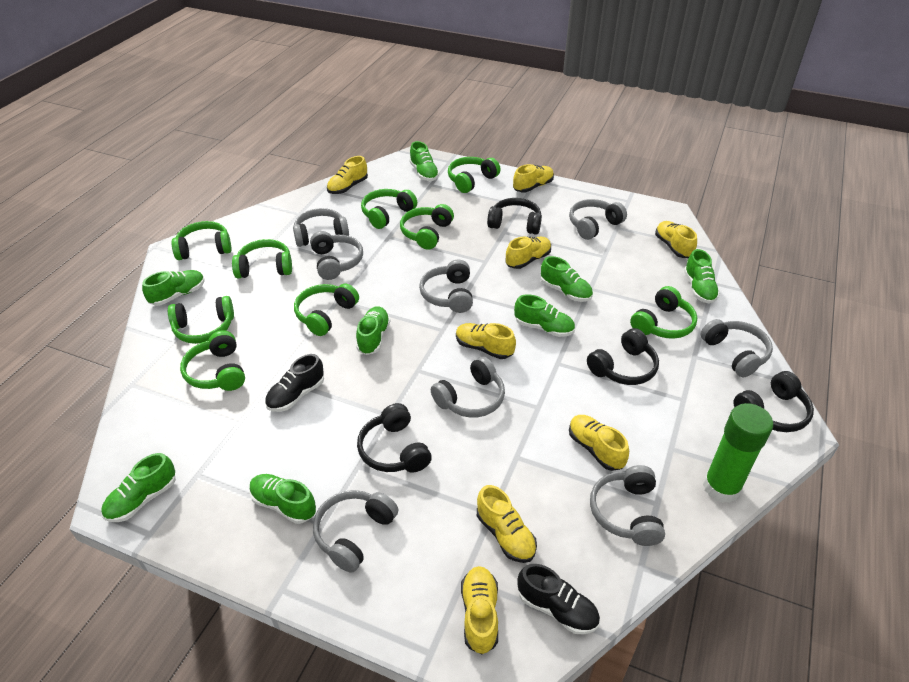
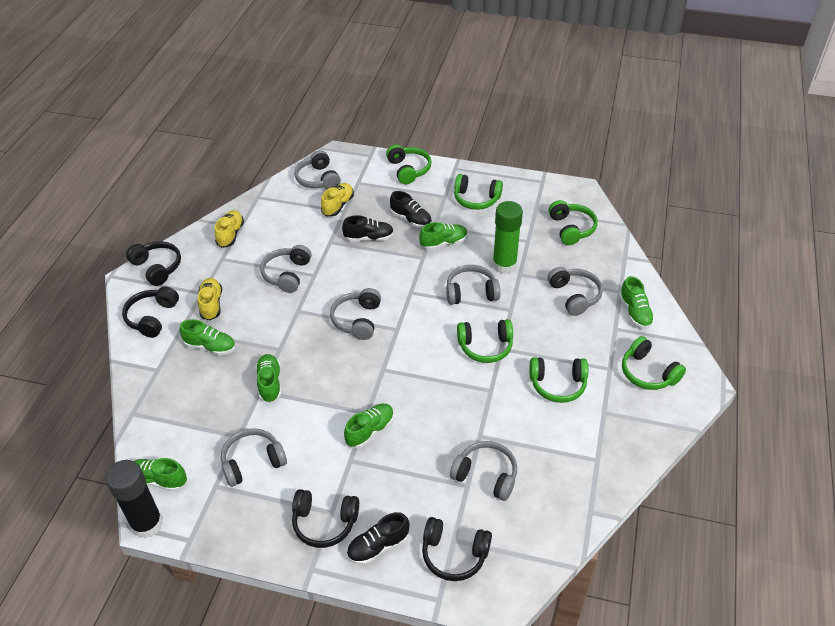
black glue stick: 0 -> 1
black shoe: 2 -> 3
green headphones: 9 -> 6
green shoe: 8 -> 6
grey headphones: 8 -> 7
yellow shoe: 8 -> 3

